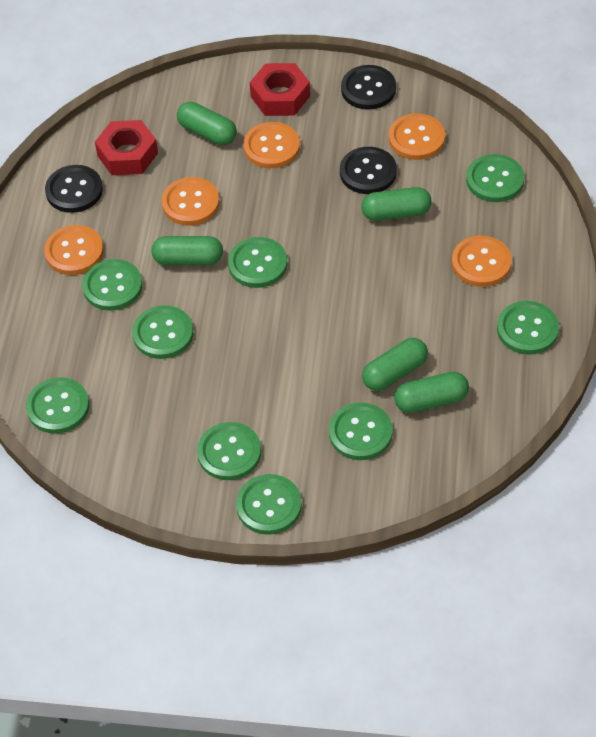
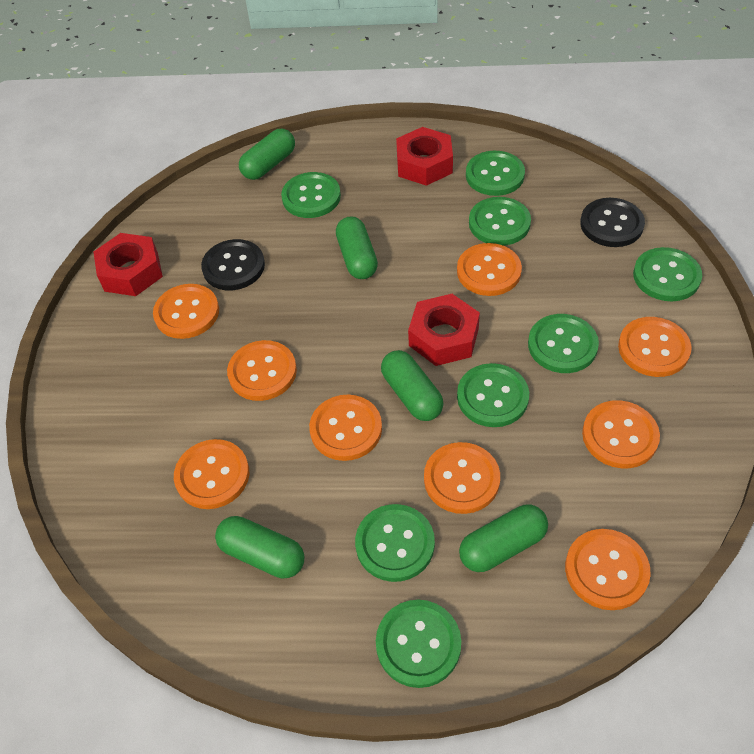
black button: 3 -> 2
green button: 9 -> 8
orange button: 5 -> 9
red nut: 2 -> 3

